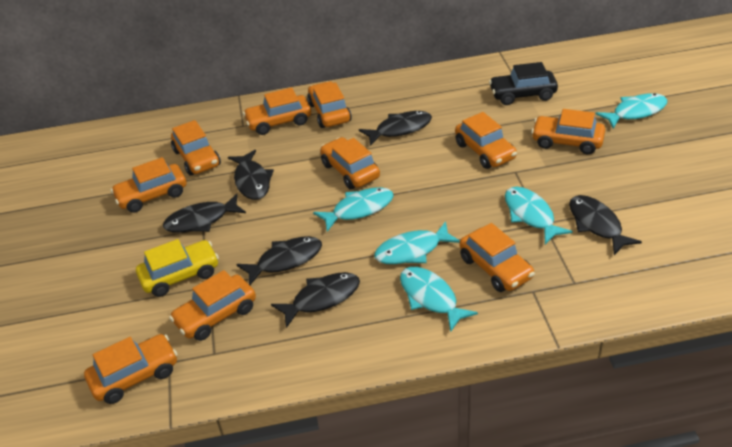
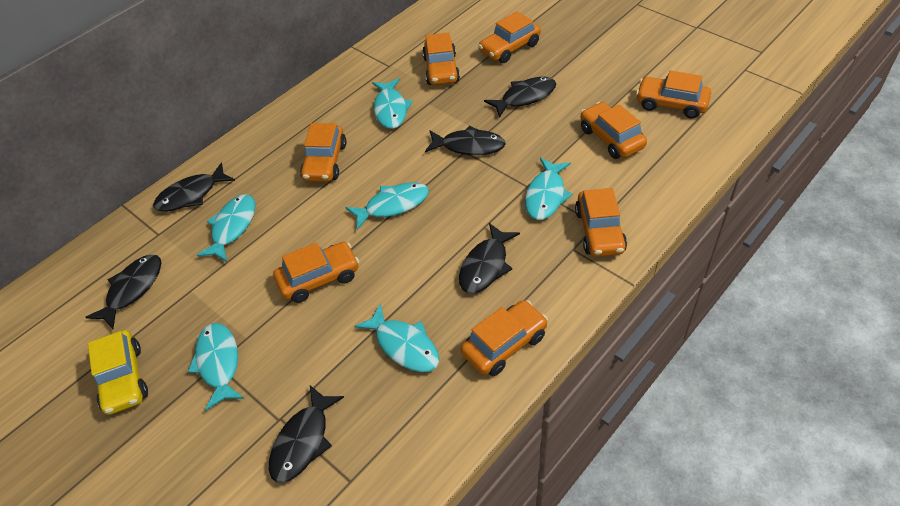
black car: 1 -> 0
orange car: 10 -> 8
turquoise fish: 5 -> 6

